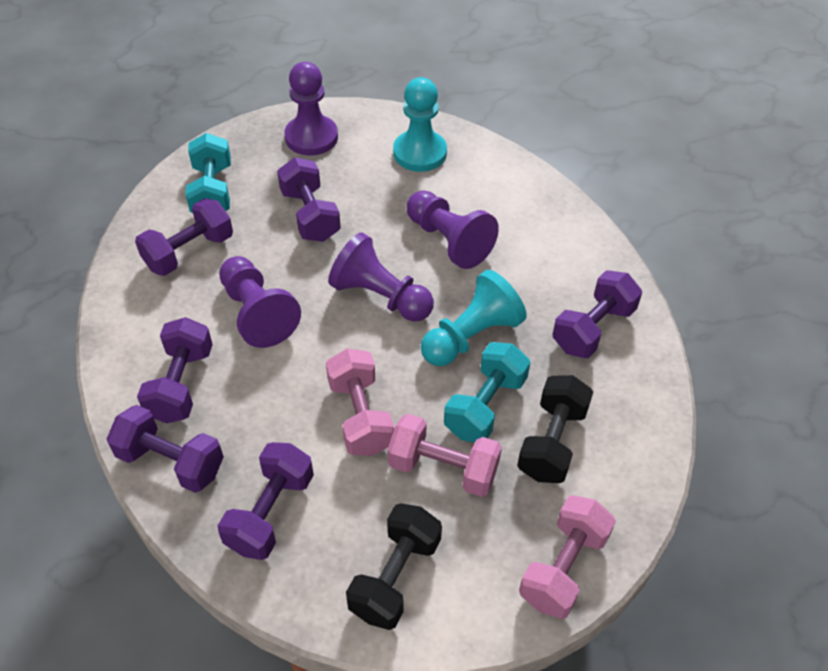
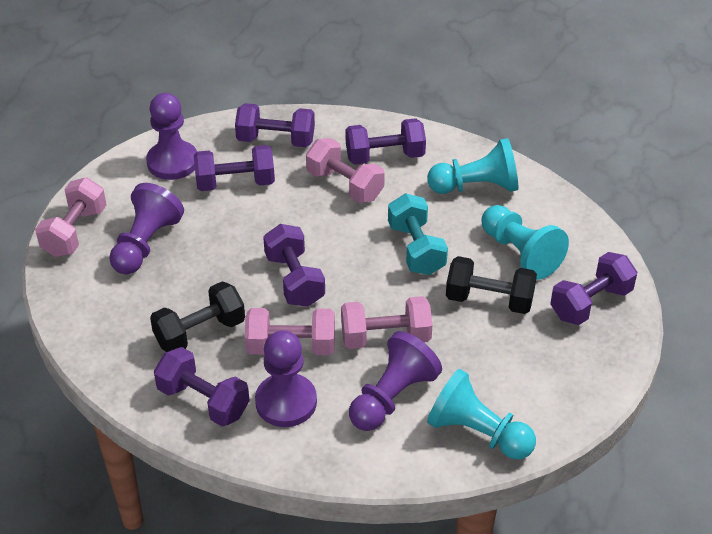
pink dumbbell: 3 -> 4
turquoise dumbbell: 2 -> 1
turquoise pawn: 2 -> 3

